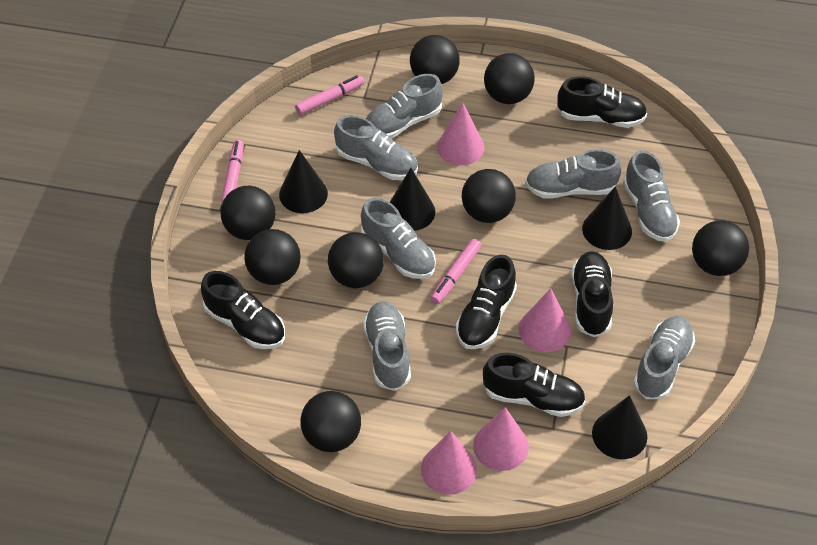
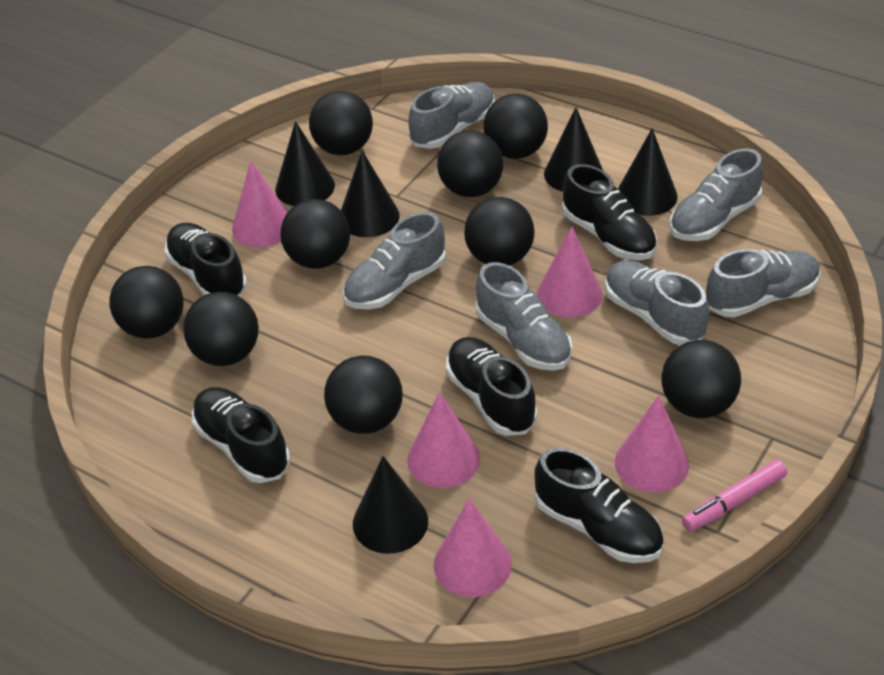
black ball: 8 -> 9
black cone: 4 -> 5
grey shoe: 7 -> 6
pink cone: 4 -> 5
pink marker: 3 -> 1

